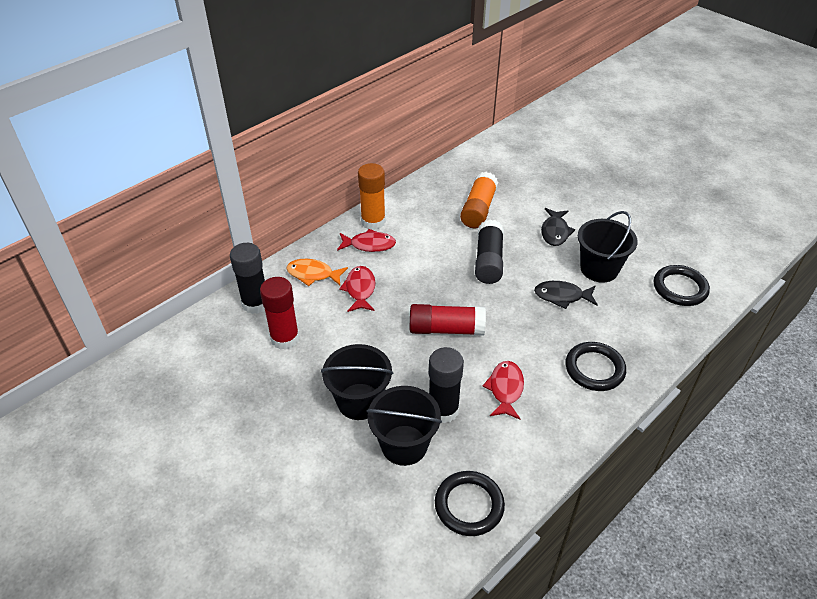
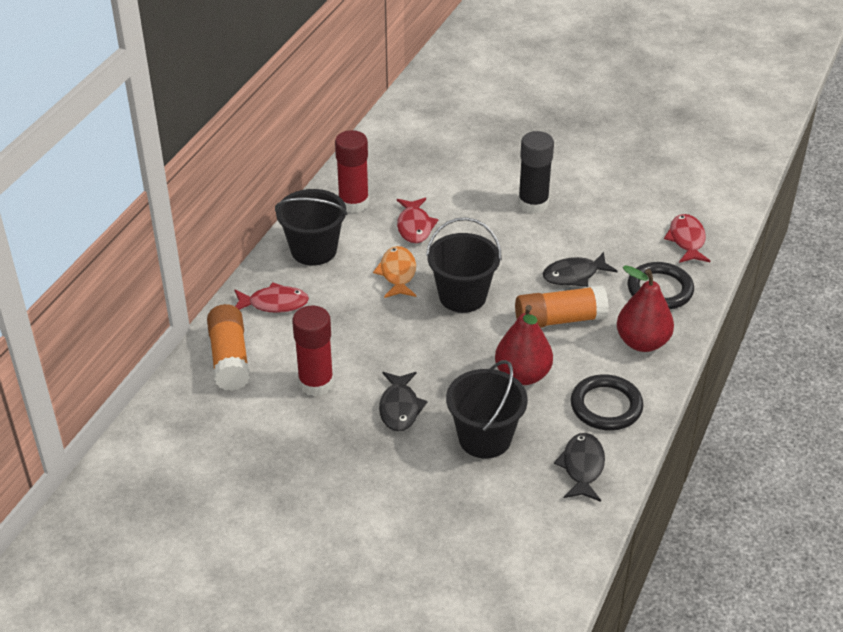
black fish: 2 -> 3
black glue stick: 3 -> 1
black ring: 3 -> 2
red pear: 0 -> 2

